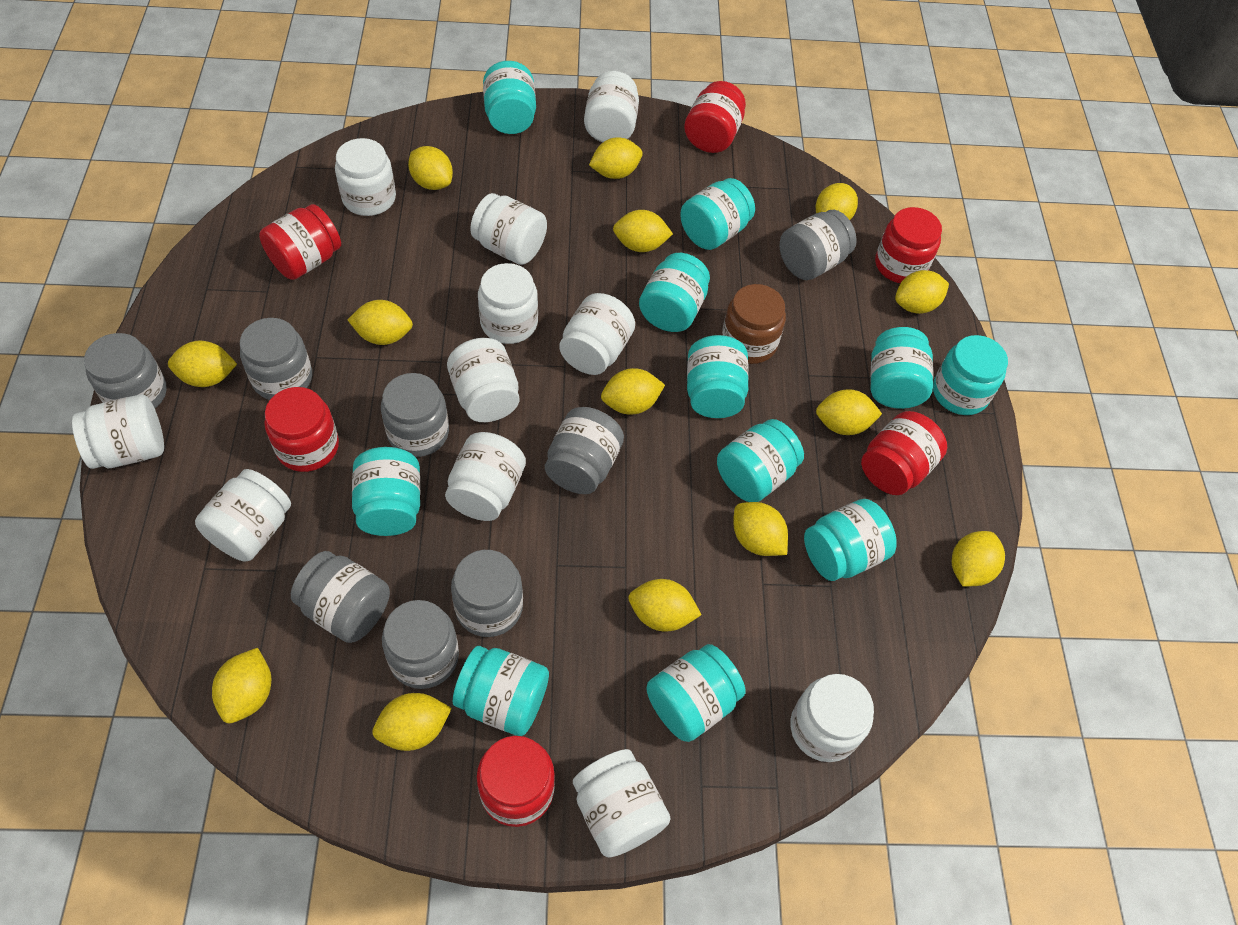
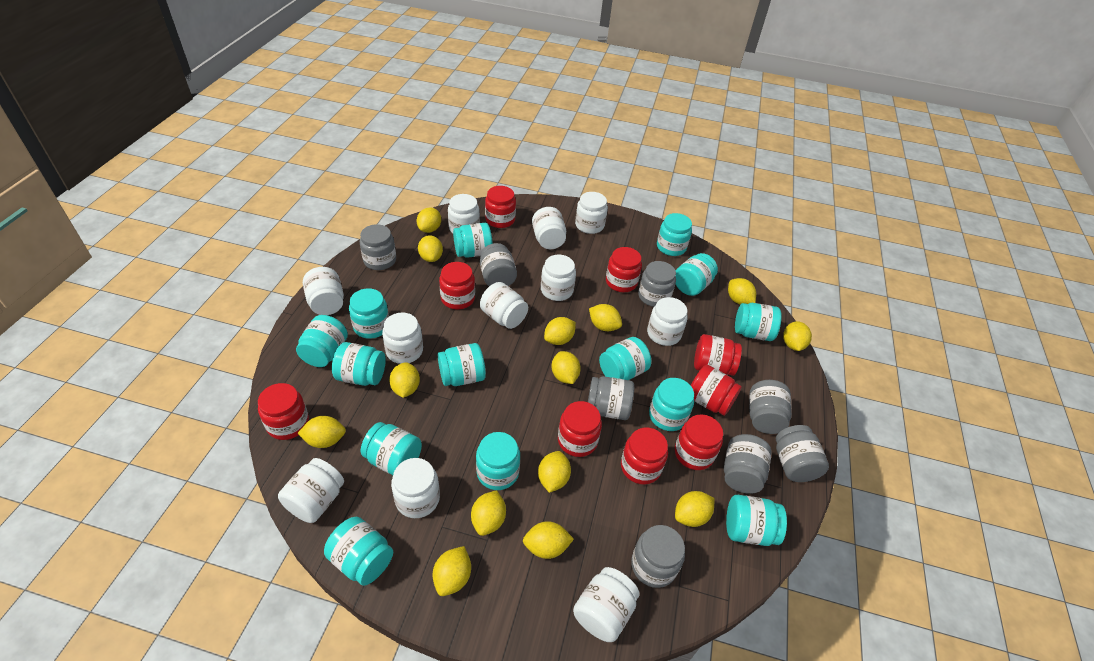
brown jar: 1 -> 0
red jar: 6 -> 9
turquoise jar: 11 -> 14

